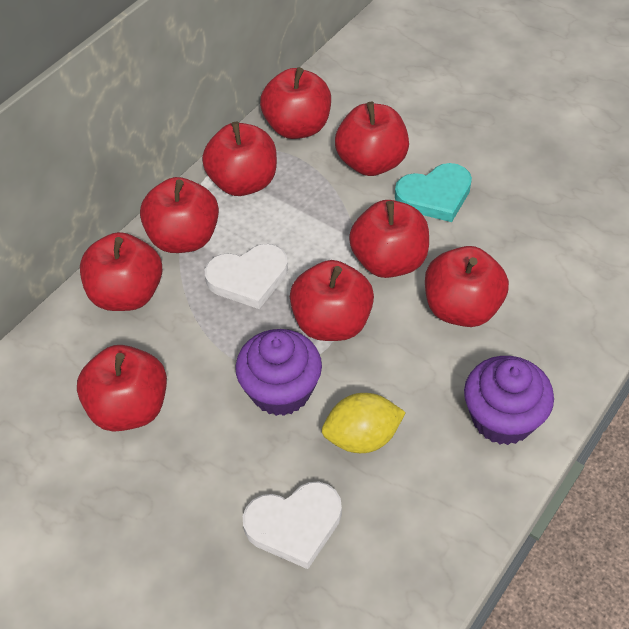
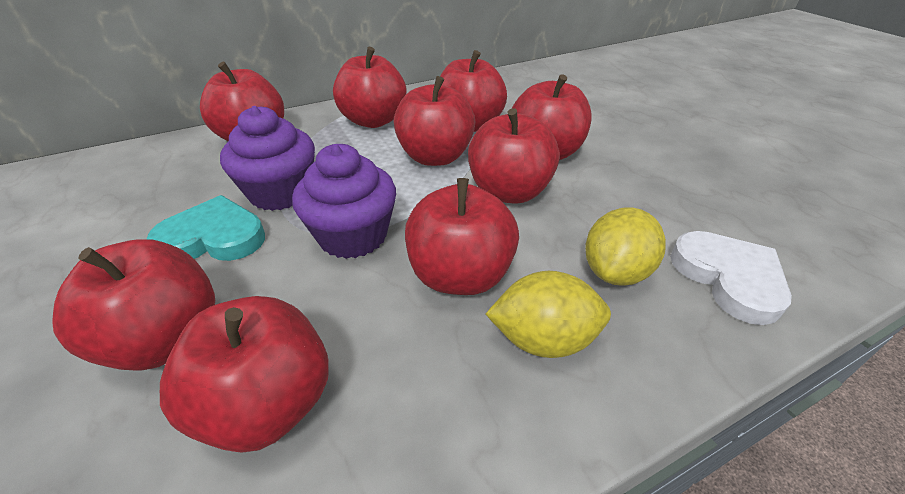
white heart: 2 -> 1
yellow lemon: 1 -> 2

